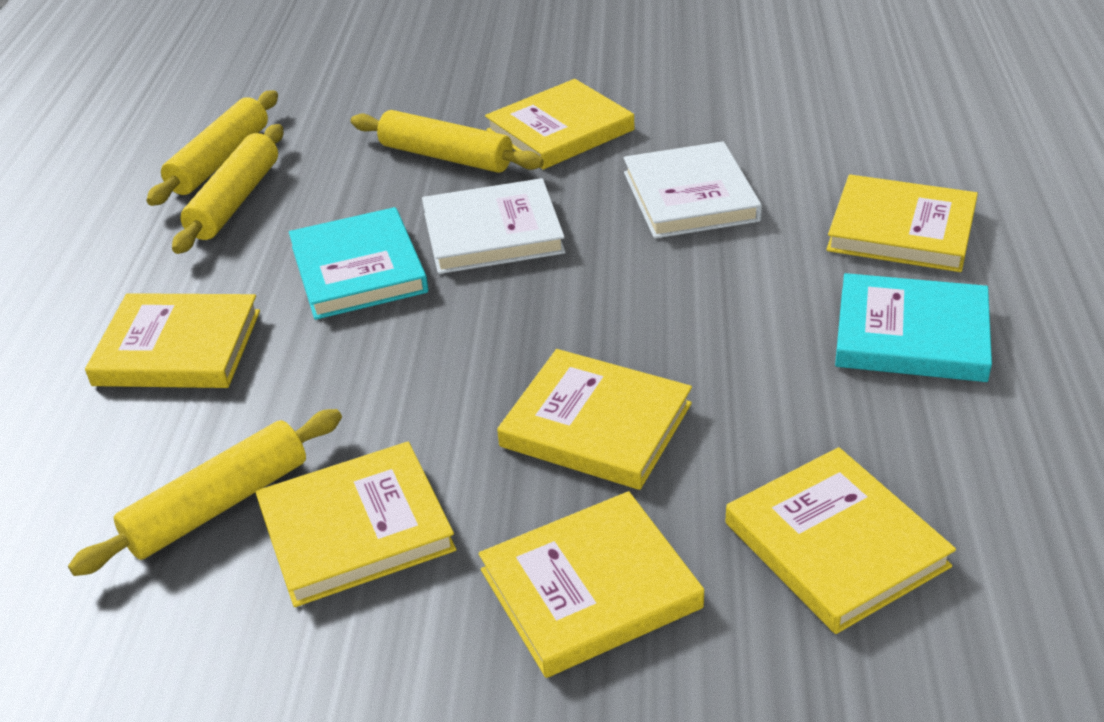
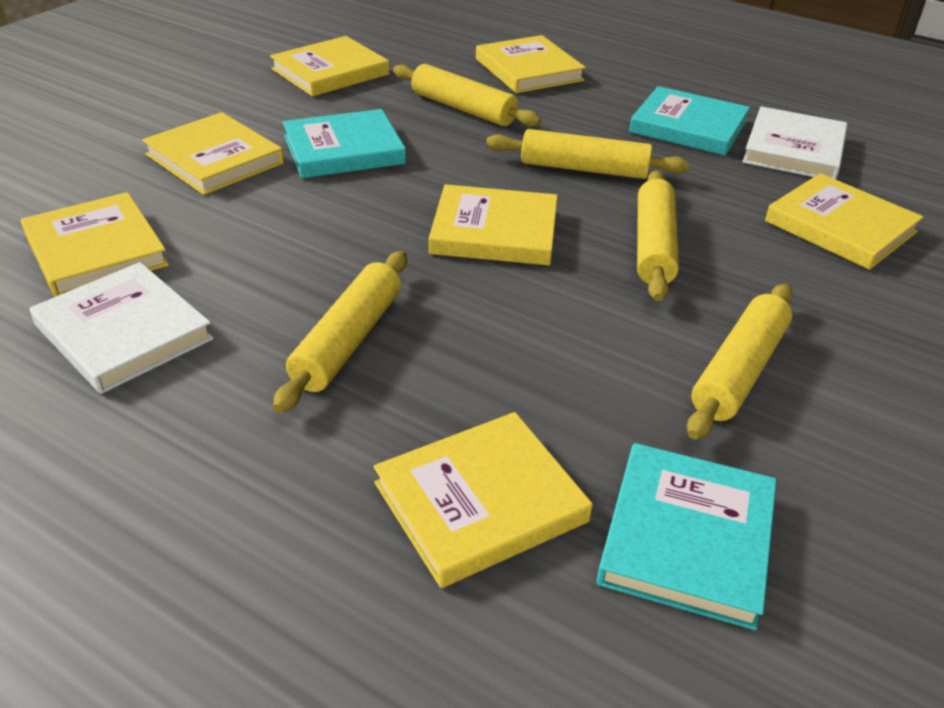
turquoise book: 2 -> 3
yellow rolling pin: 4 -> 5

